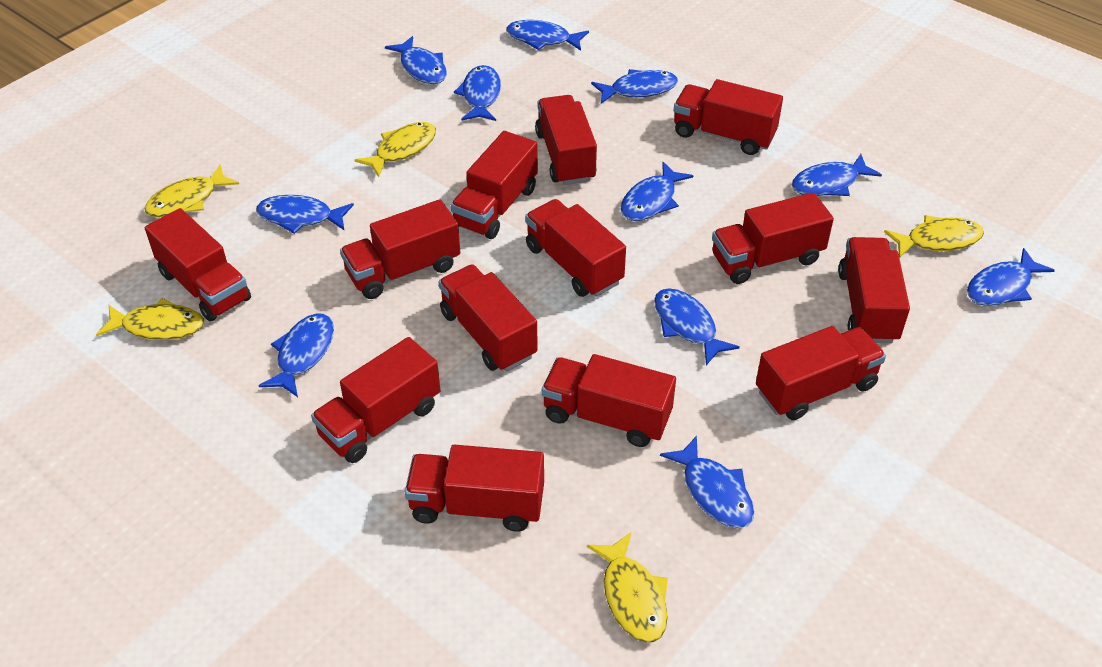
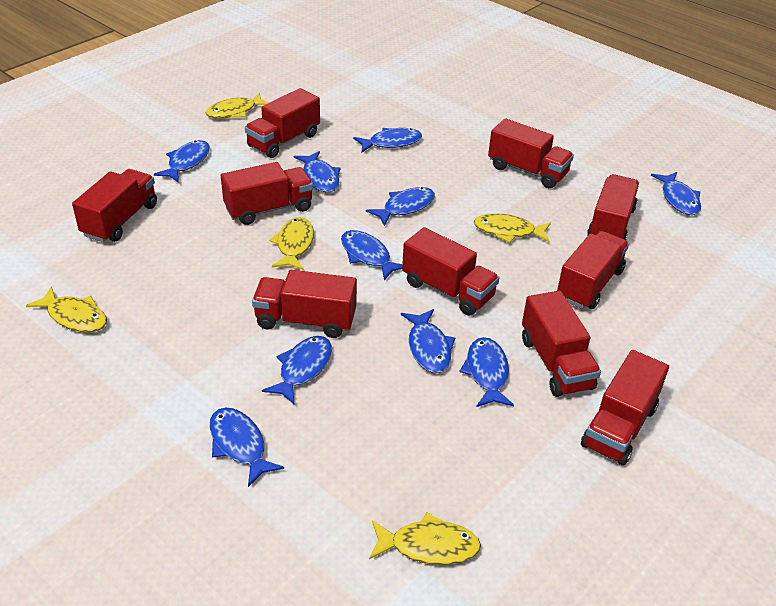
blue fish: 11 -> 10
red truck: 13 -> 10

